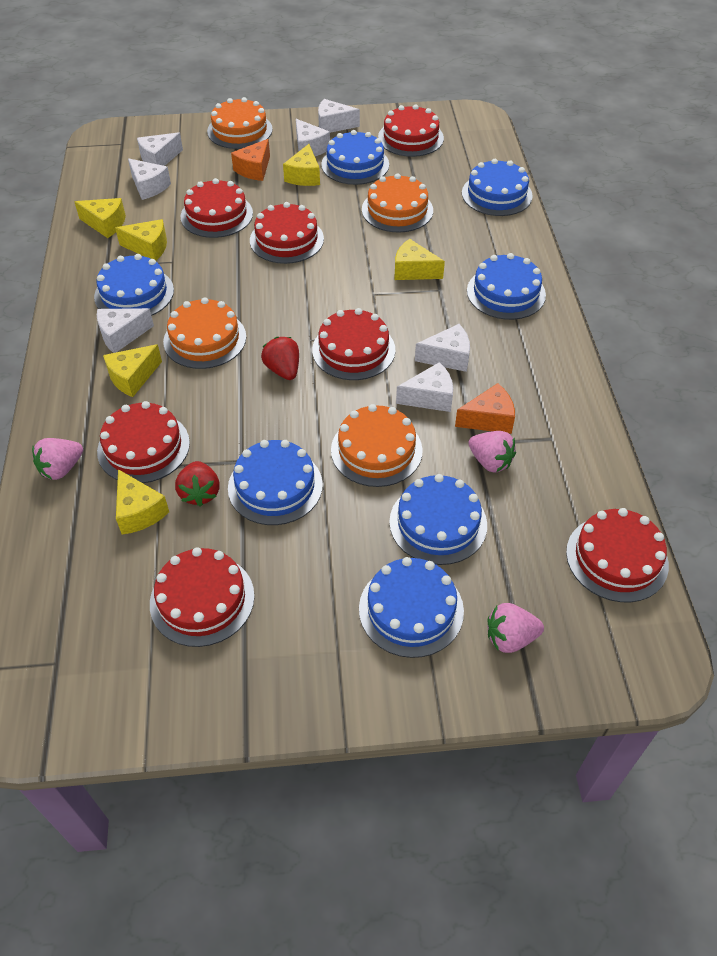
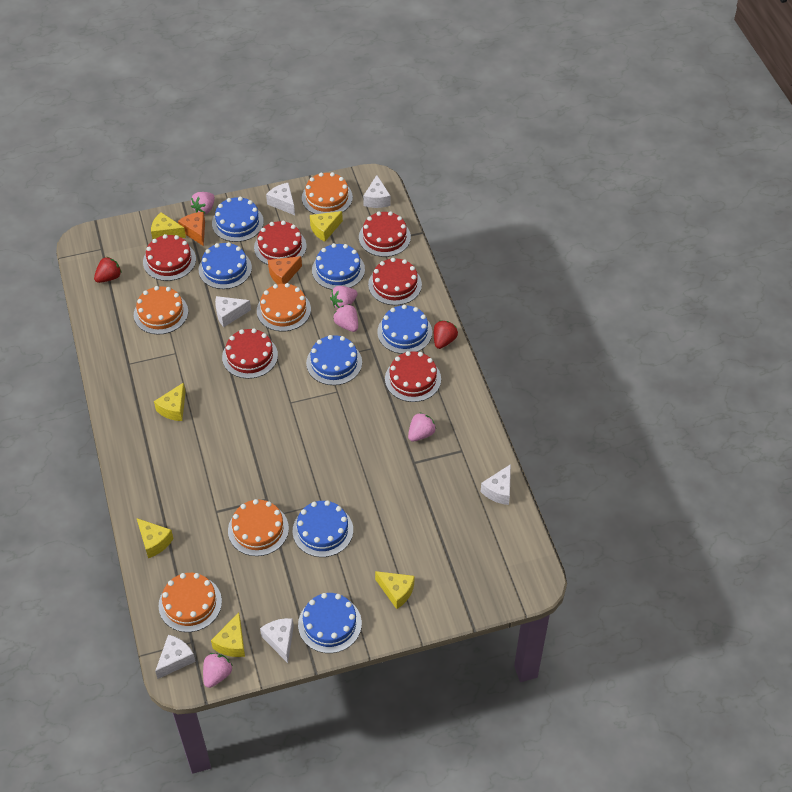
orange cake: 4 -> 5
pink strawberry: 3 -> 5
red cake: 7 -> 6
white cheese: 7 -> 6

